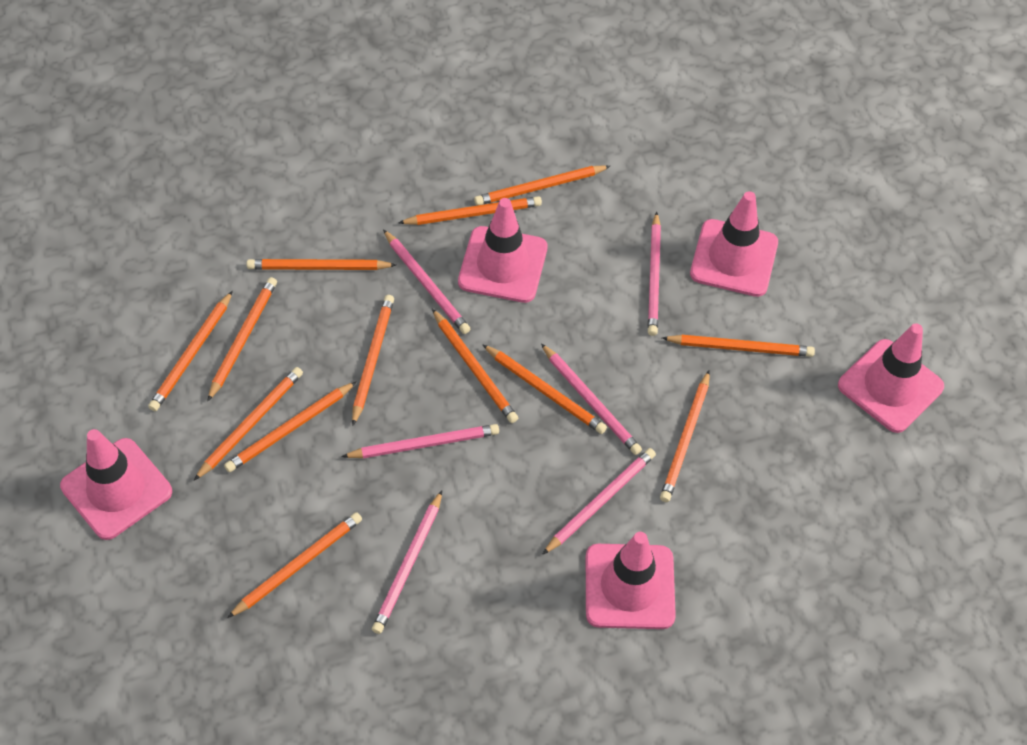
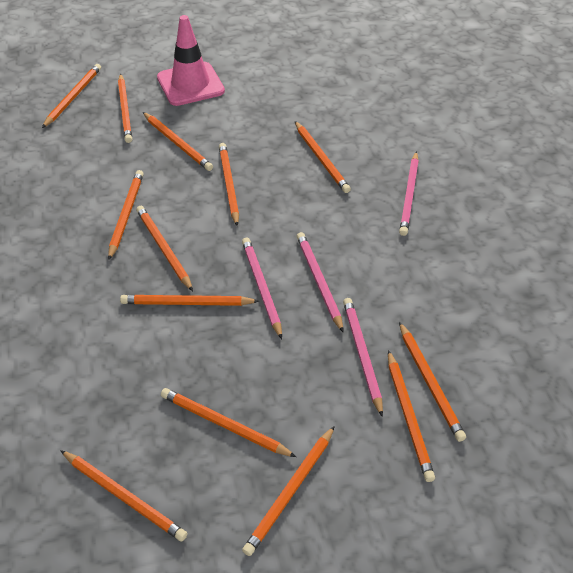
pink pencil: 6 -> 4
pink traffic cone: 5 -> 1

